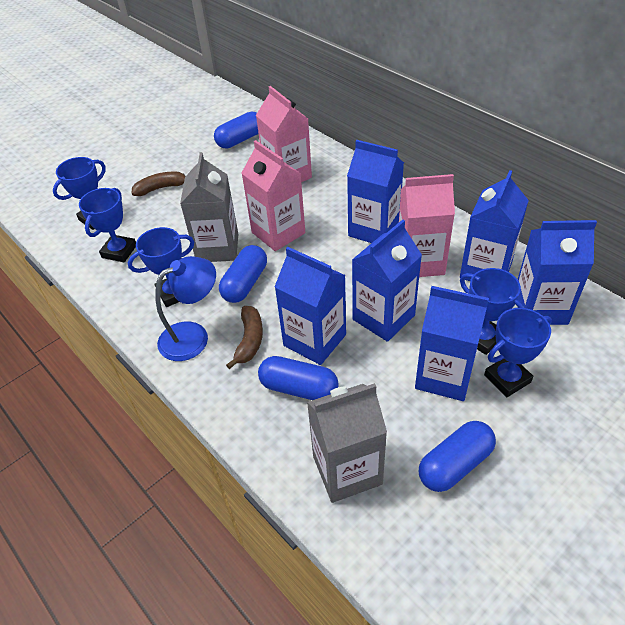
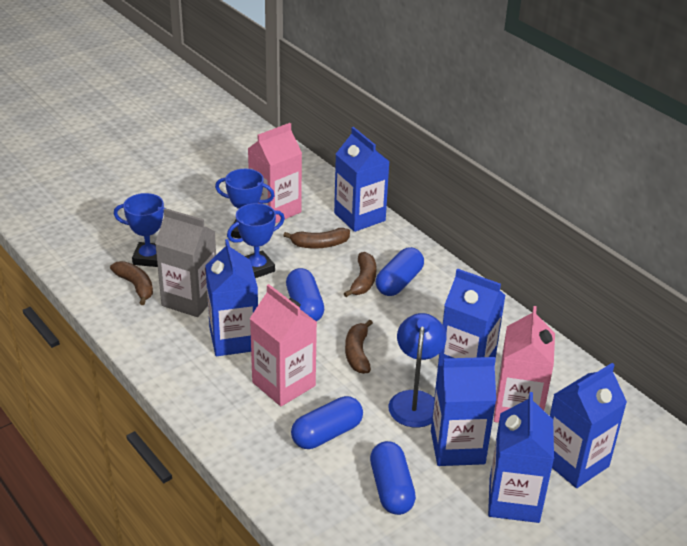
blue trophy: 5 -> 3
brown banana: 2 -> 4
grey carton: 2 -> 1

